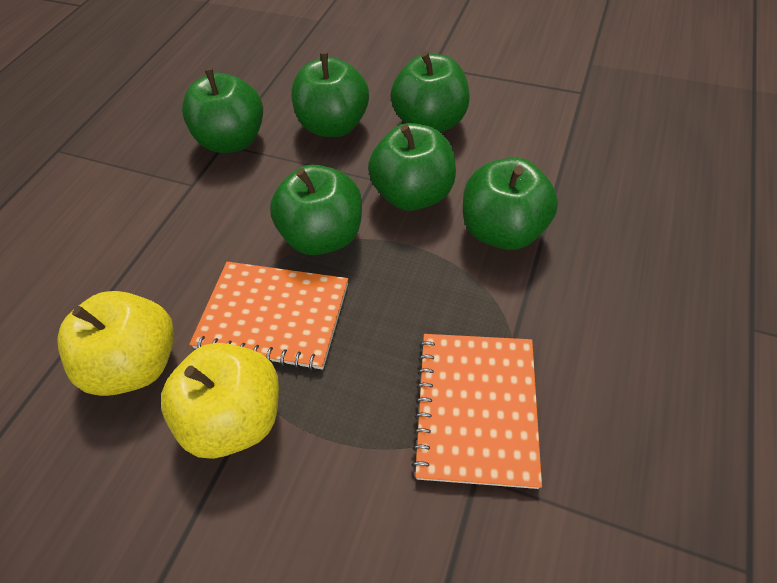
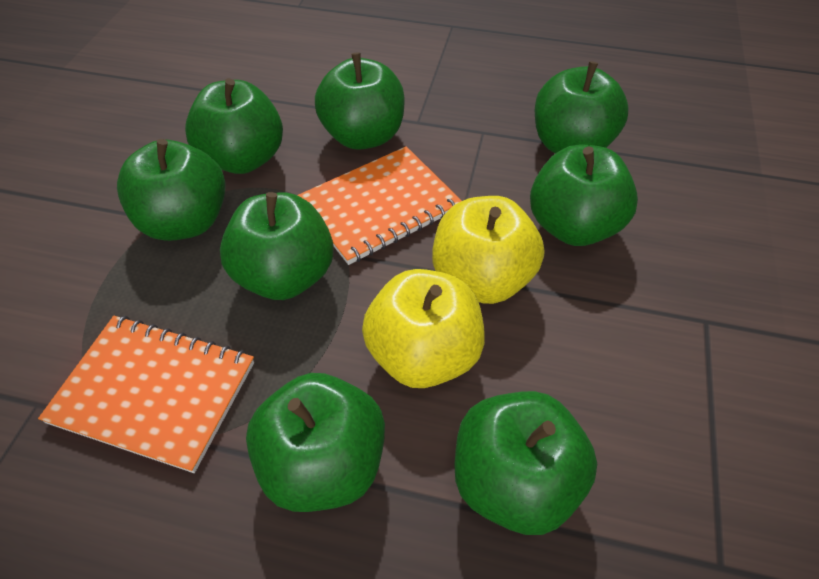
green apple: 6 -> 8

